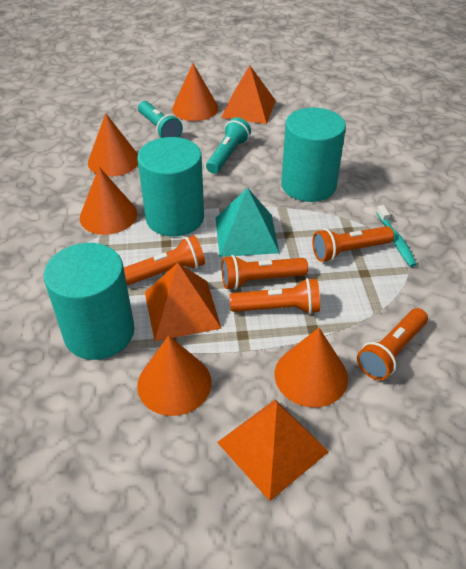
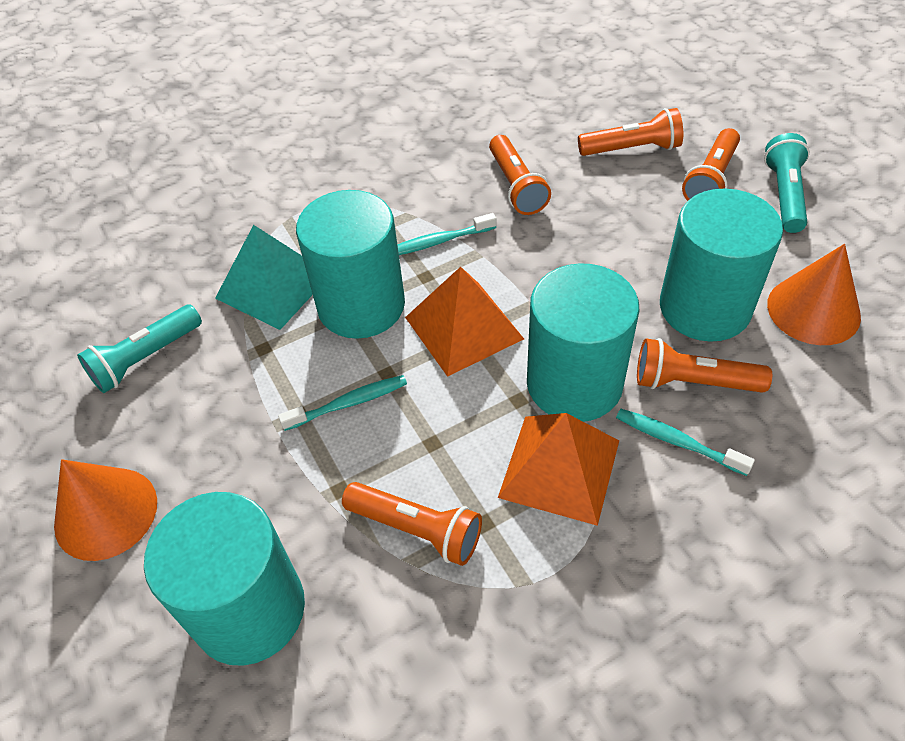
orange cone: 5 -> 2
orange pyramid: 3 -> 2
turquoise cylinder: 3 -> 4
turquoise toothbrush: 1 -> 3

